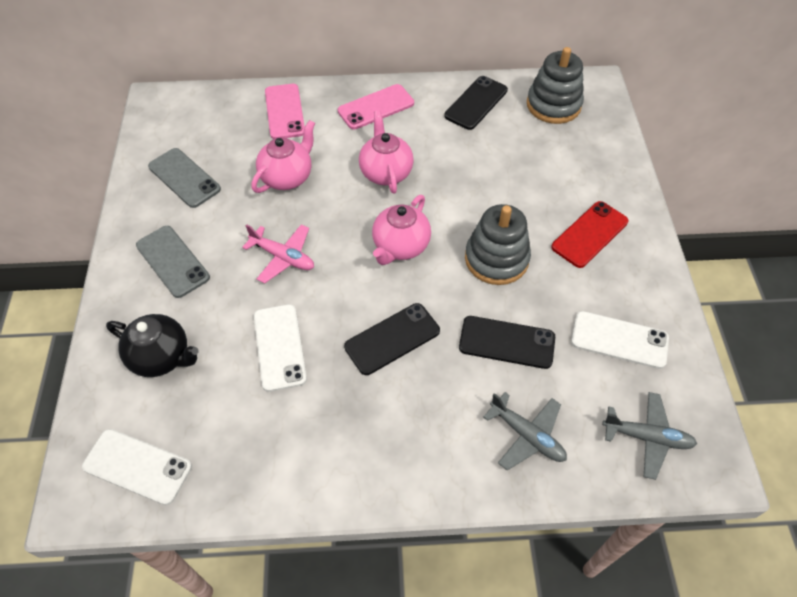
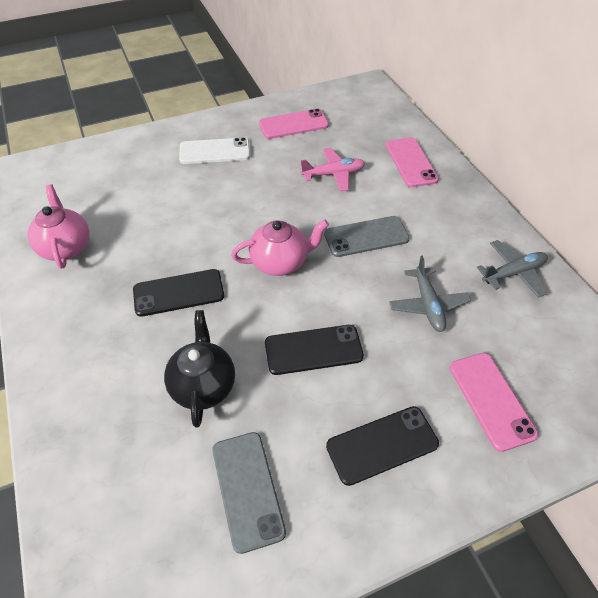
grey stacking toy: 2 -> 0
pink phone: 2 -> 3
pink teapot: 3 -> 2
red phone: 1 -> 0
white phone: 3 -> 1

